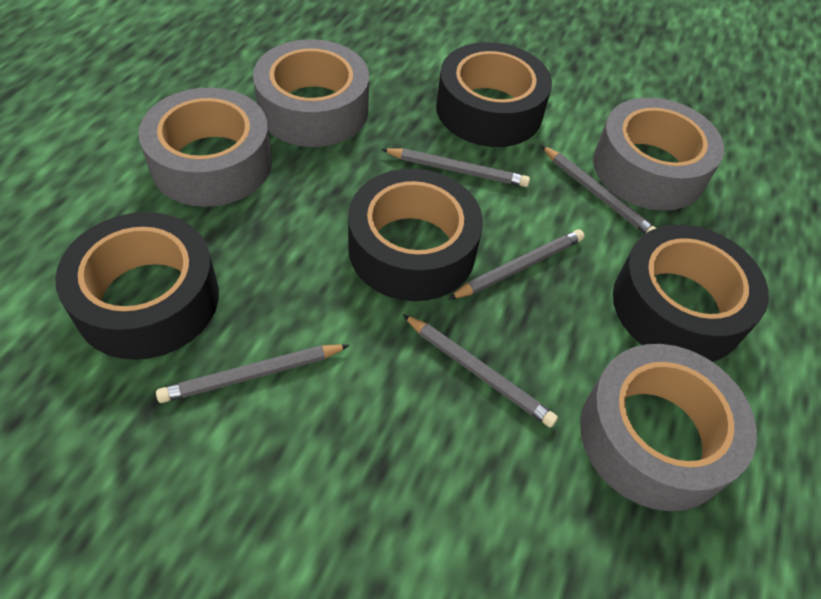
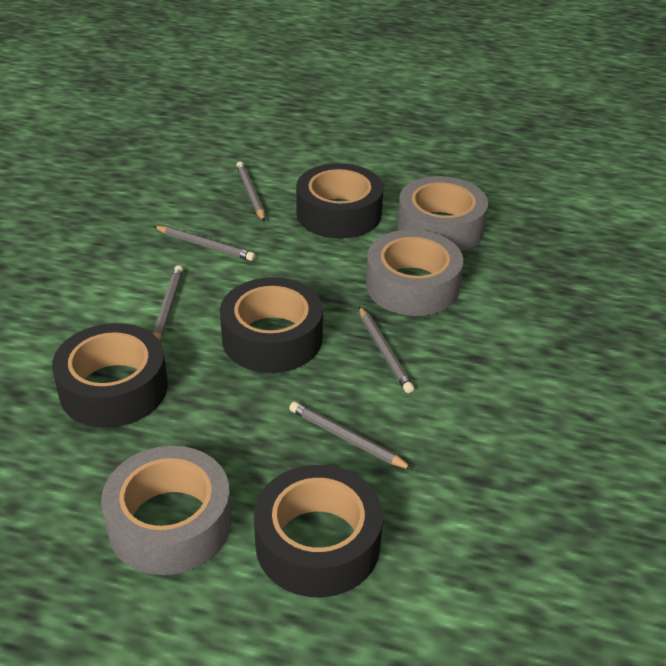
grey tape: 4 -> 3

